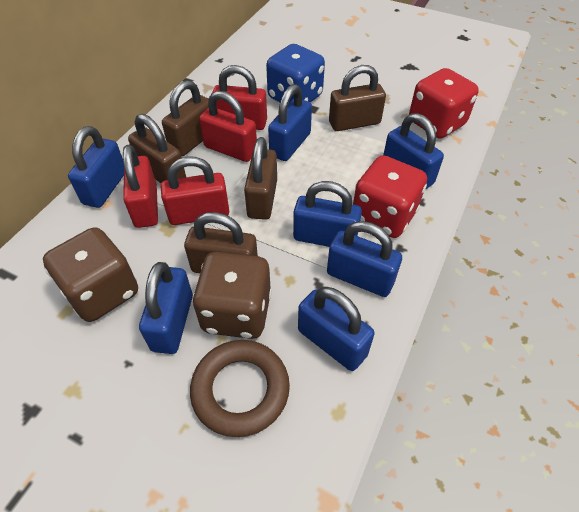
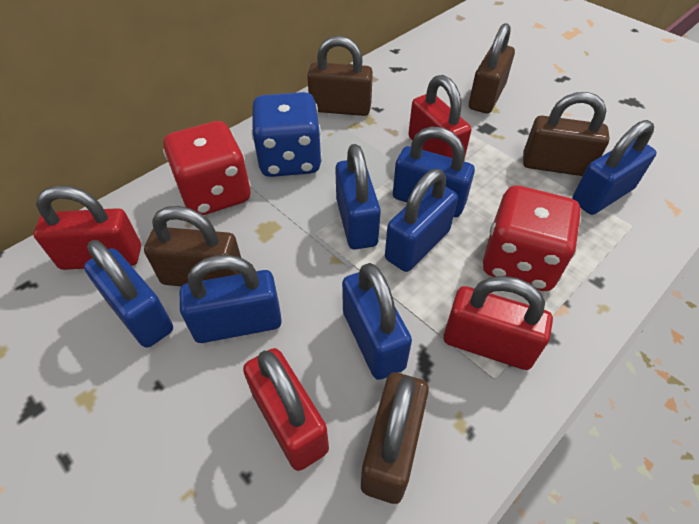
brown dice: 2 -> 0
brown ring: 1 -> 0

